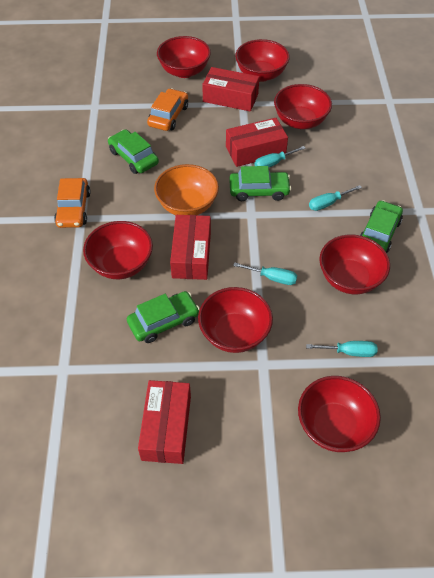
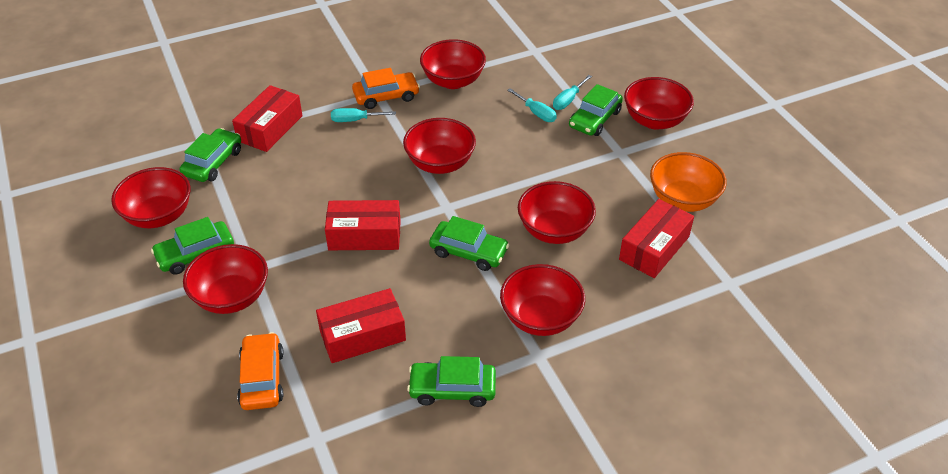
green car: 4 -> 5
turquoise screwdriver: 4 -> 3

